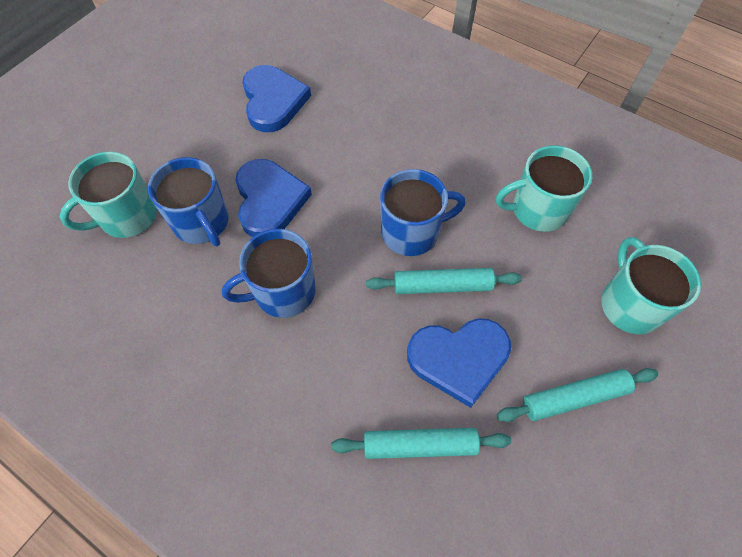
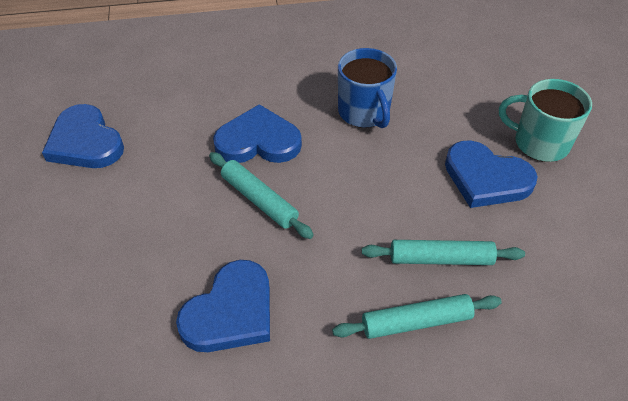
blue heart: 3 -> 4
blue mug: 3 -> 1
turquoise mug: 3 -> 1

